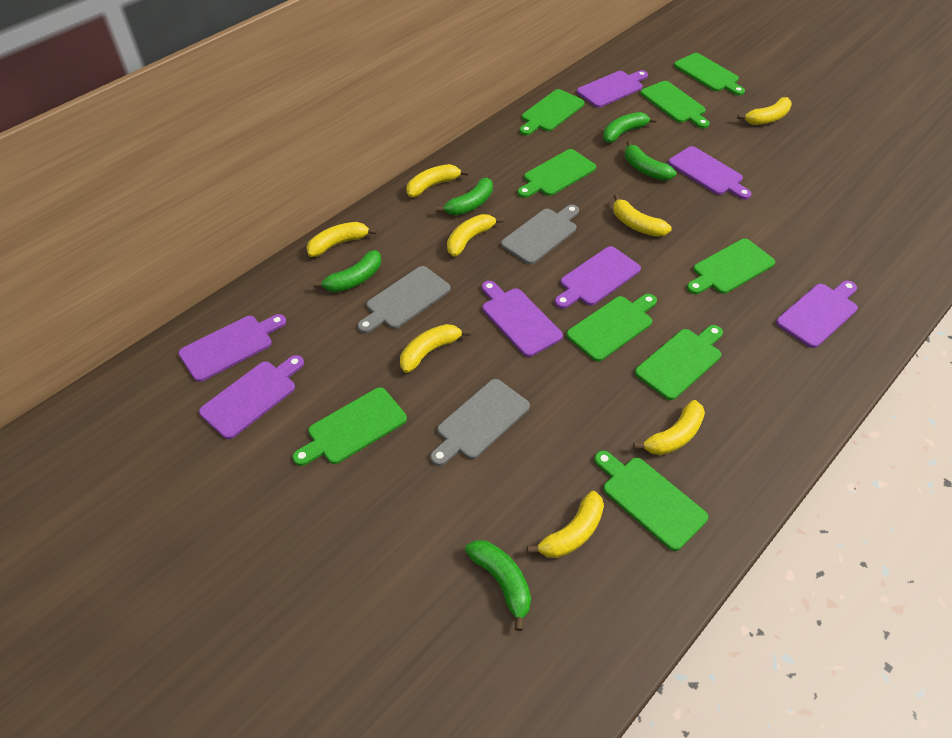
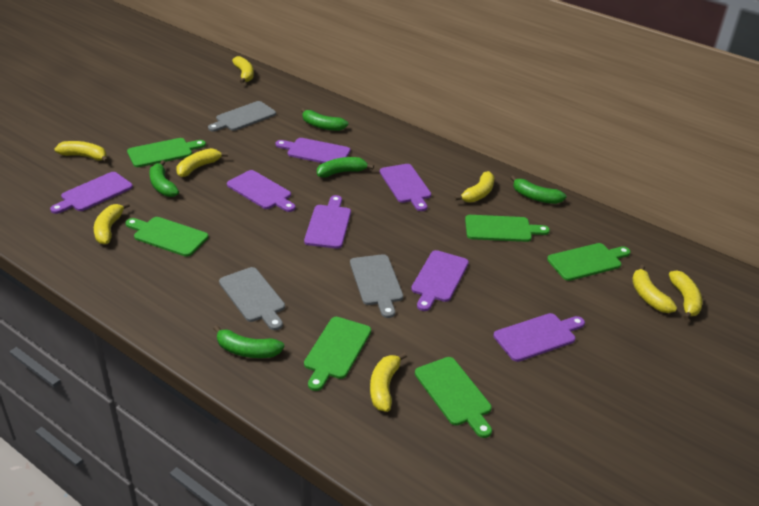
green cutting board: 9 -> 6

